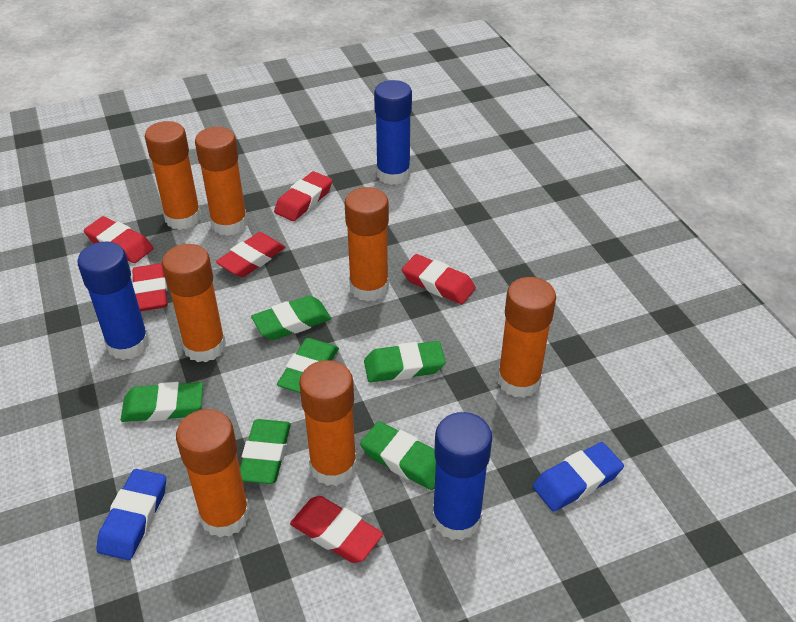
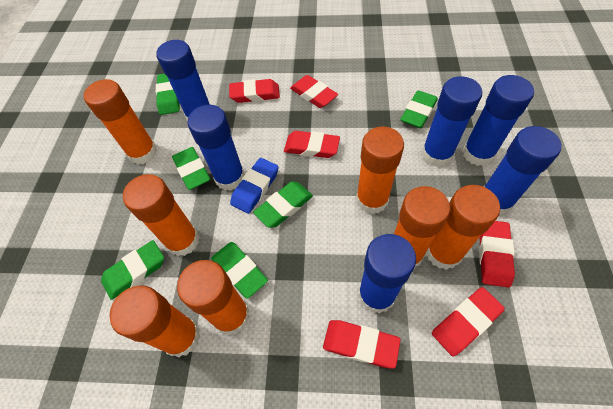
blue eraser: 2 -> 1
blue glue stick: 3 -> 6

